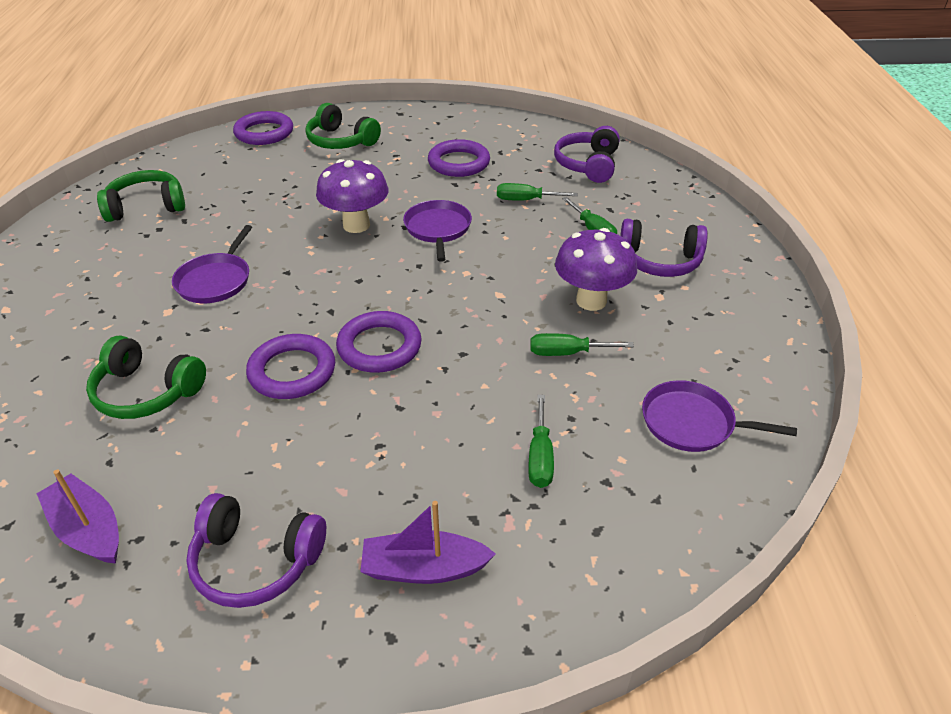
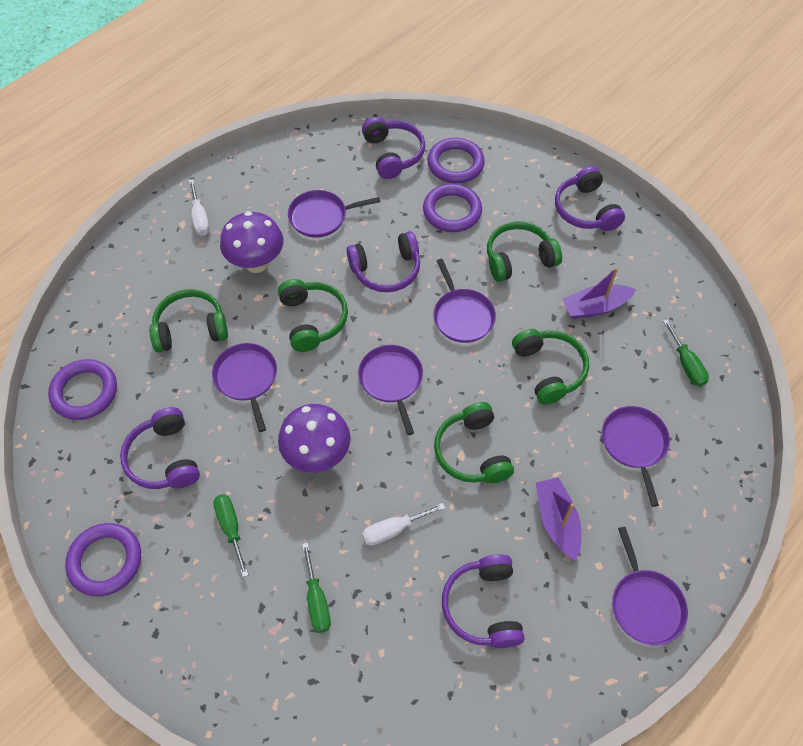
green headphones: 3 -> 5
green screwdriver: 4 -> 3
purple headphones: 3 -> 5
purple pan: 3 -> 6
white screwdriver: 0 -> 2

